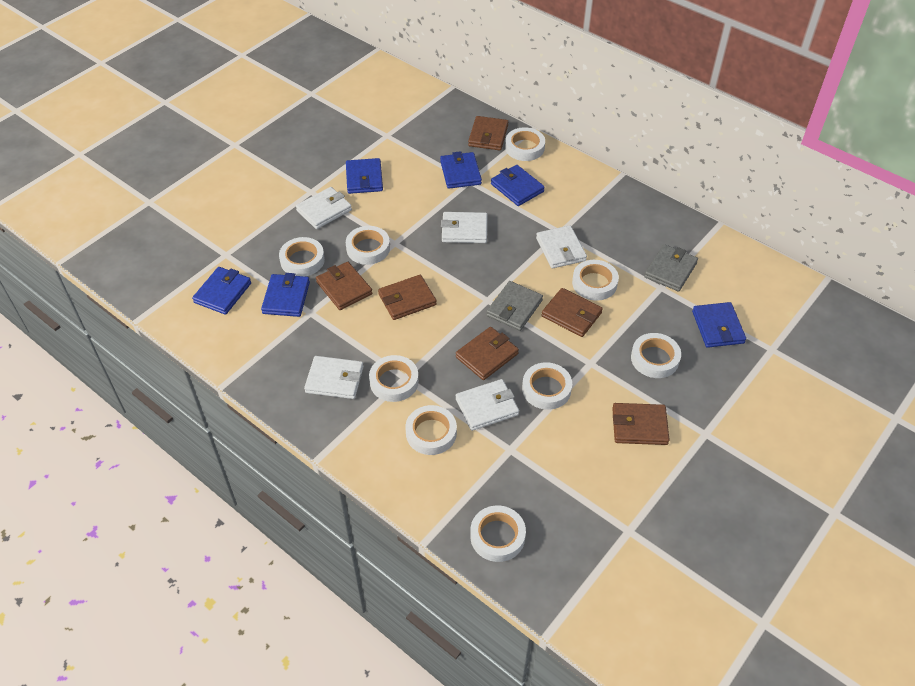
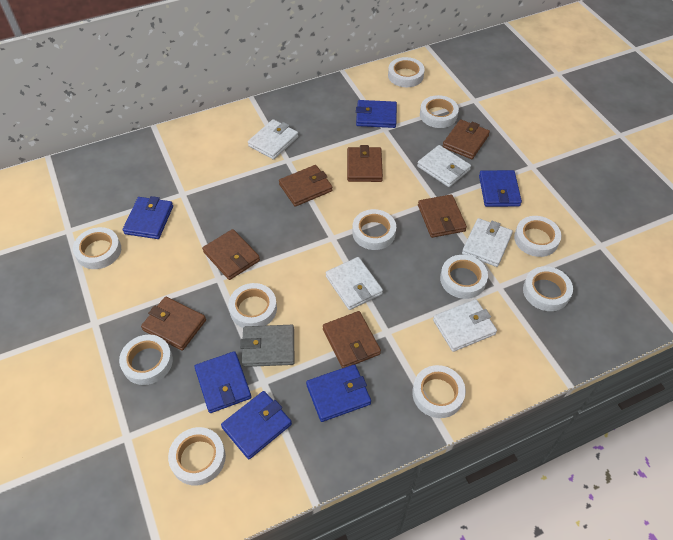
brown wallet: 6 -> 7
grey wallet: 2 -> 1
white tape: 9 -> 11

